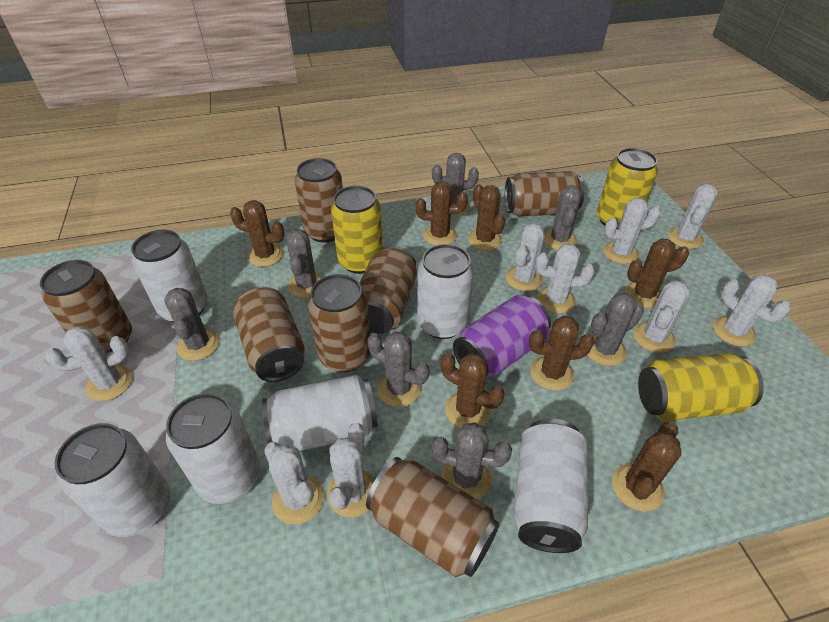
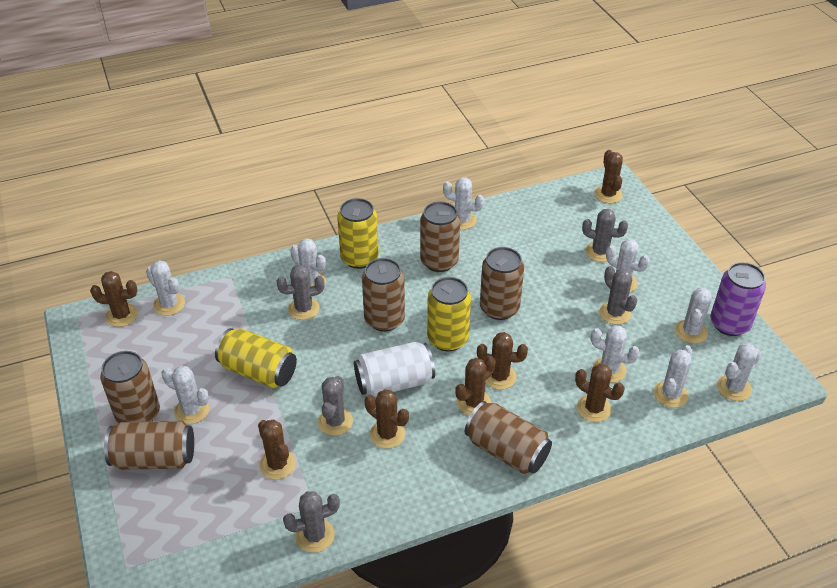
brown can: 7 -> 6
grey cactus: 7 -> 5
white can: 6 -> 1

